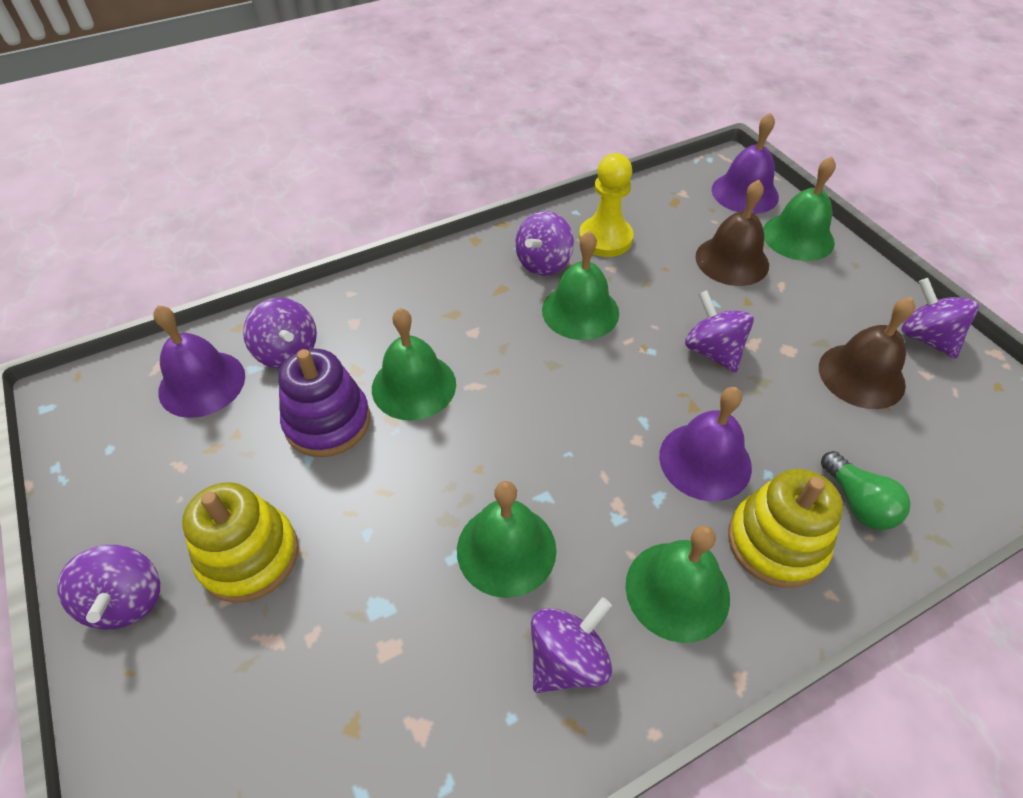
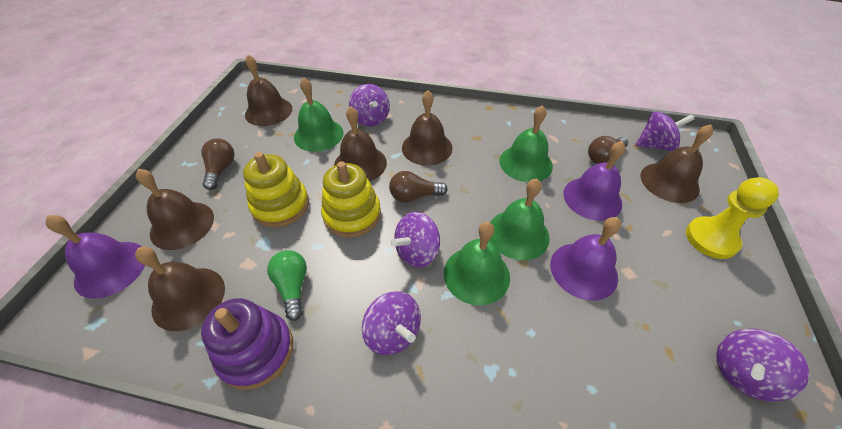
brown bell: 2 -> 6
brown light bulb: 0 -> 3
green bell: 5 -> 4
purple spinning top: 6 -> 5

